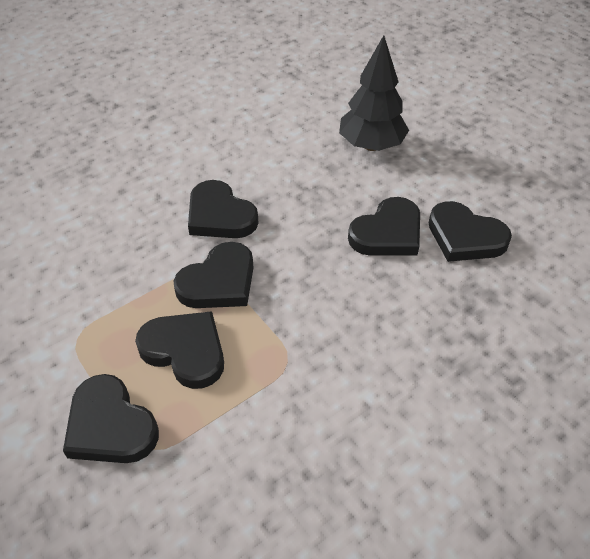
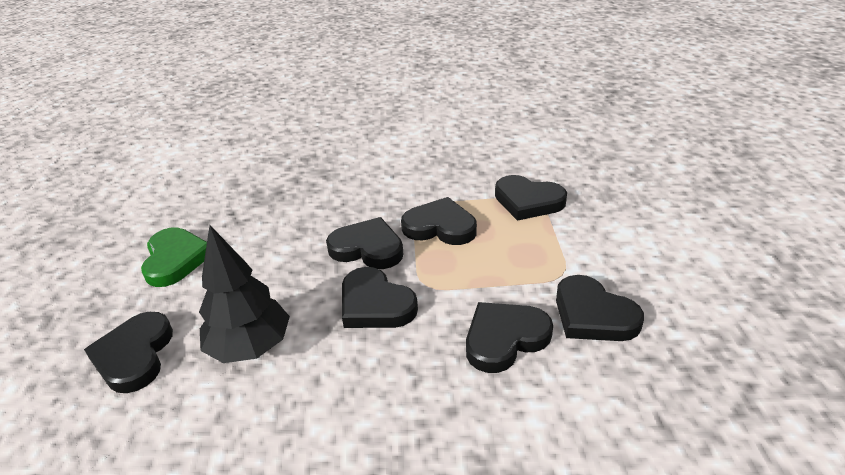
black heart: 6 -> 7
green heart: 0 -> 1

